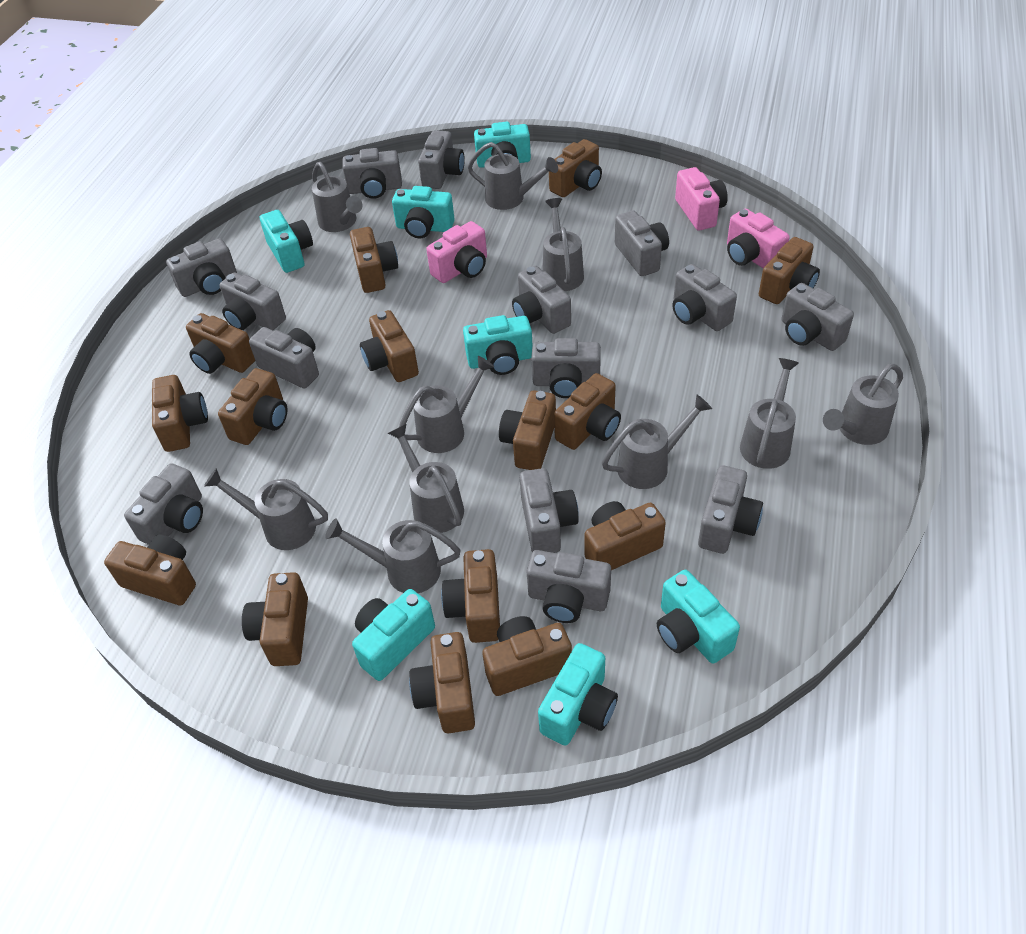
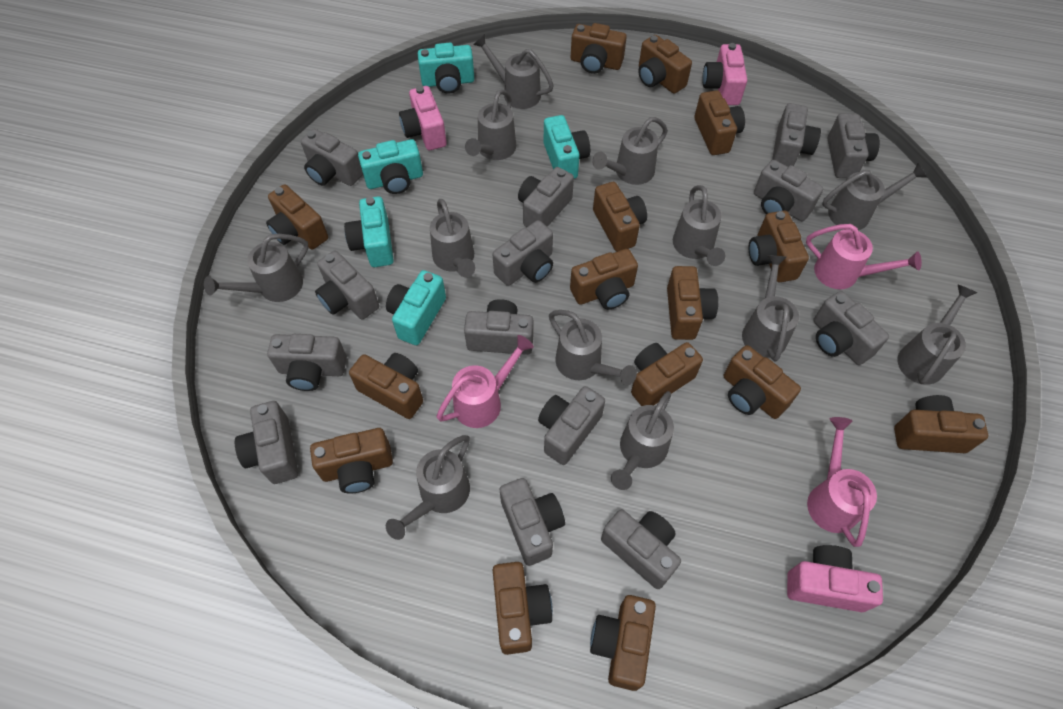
grey watering can: 10 -> 12
pink watering can: 0 -> 3
turquoise camera: 7 -> 5

